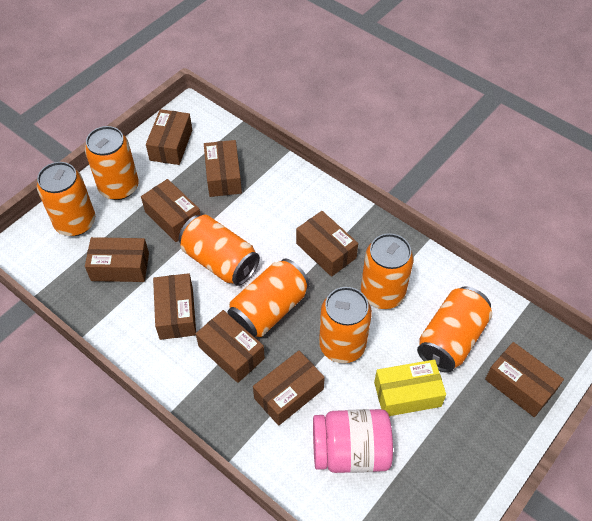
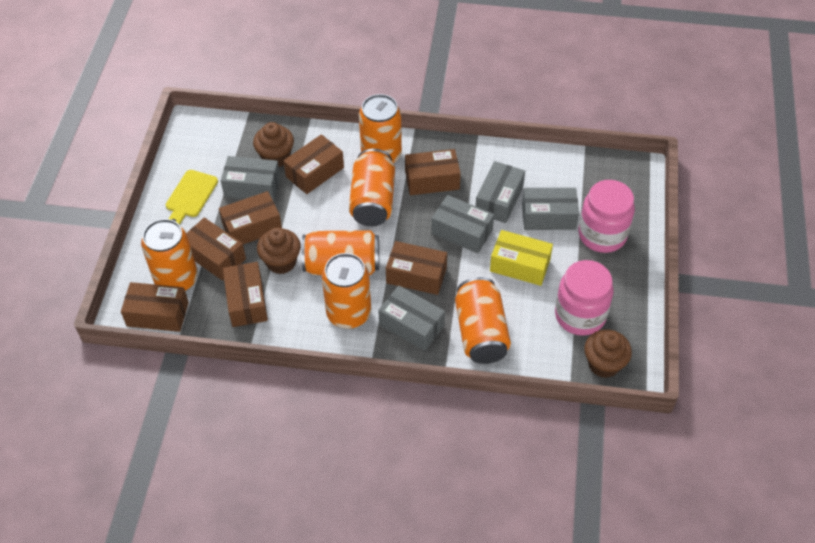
brown box: 9 -> 7
brown cupcake: 0 -> 3
grey box: 0 -> 5
orange can: 7 -> 6
pink jar: 1 -> 2
yellow cutting board: 0 -> 1

